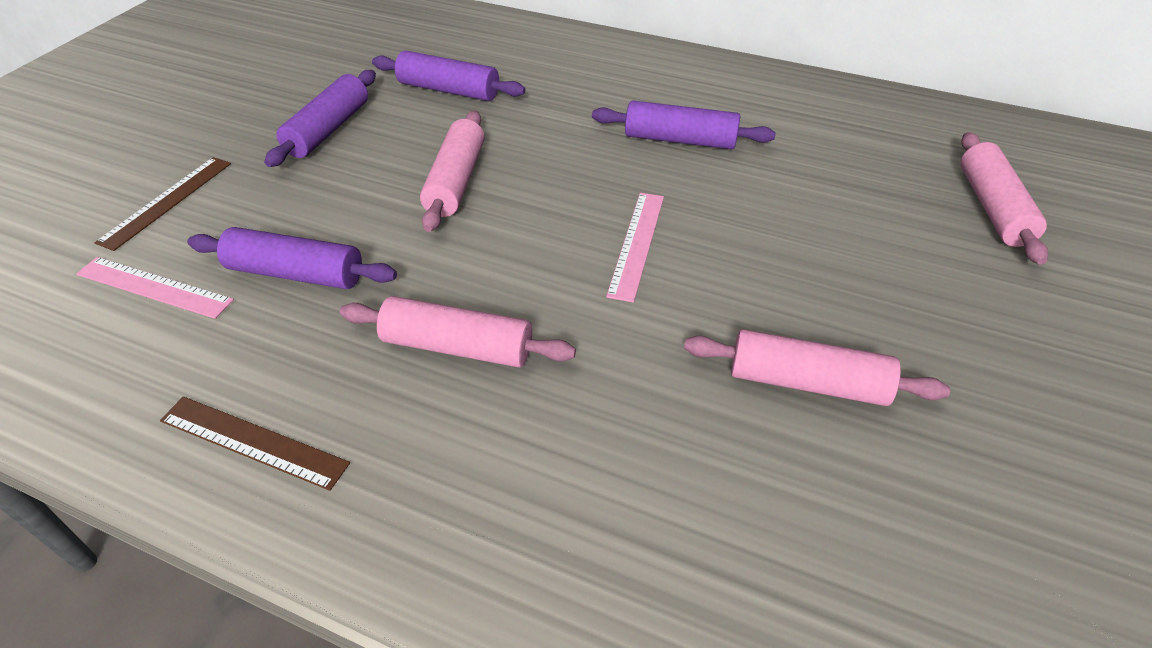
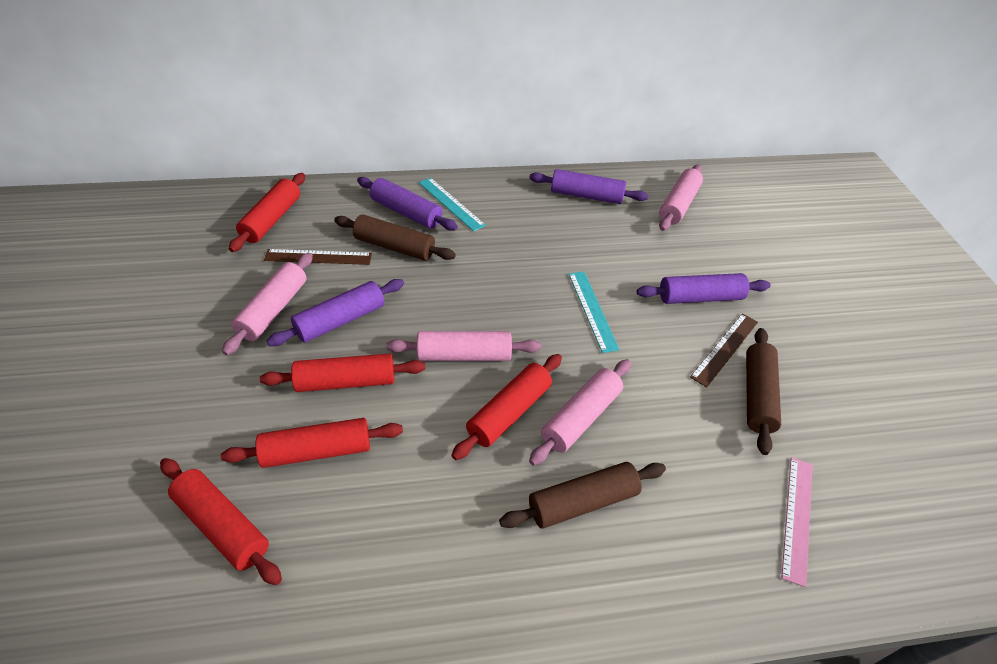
brown rolling pin: 0 -> 3
pink ruler: 2 -> 1
red rolling pin: 0 -> 5
turquoise ruler: 0 -> 2

